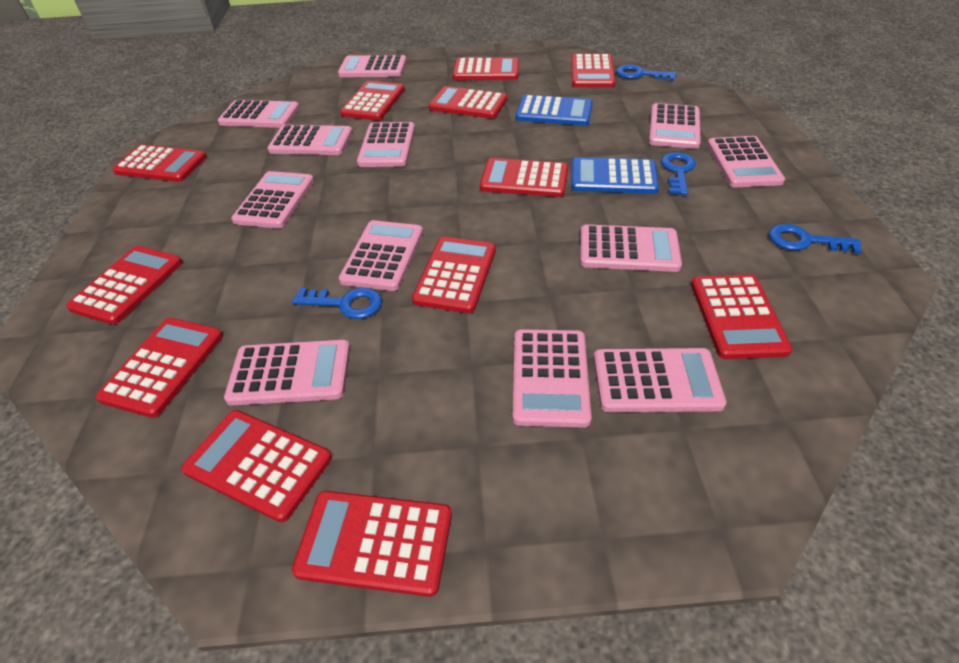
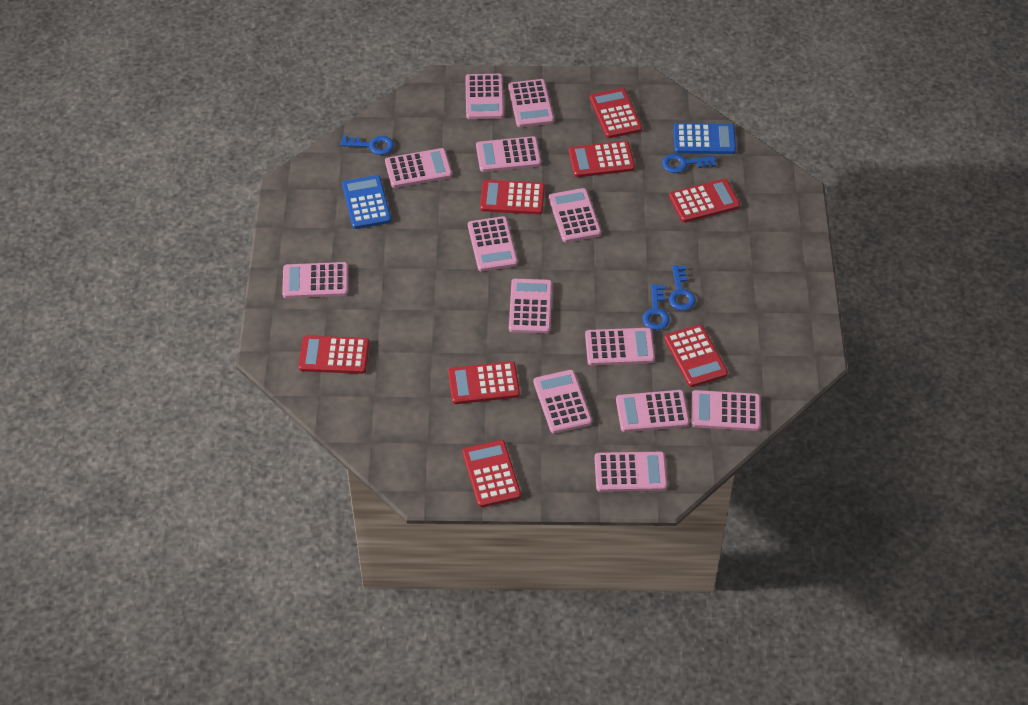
pink calculator: 12 -> 13
red calculator: 12 -> 8

